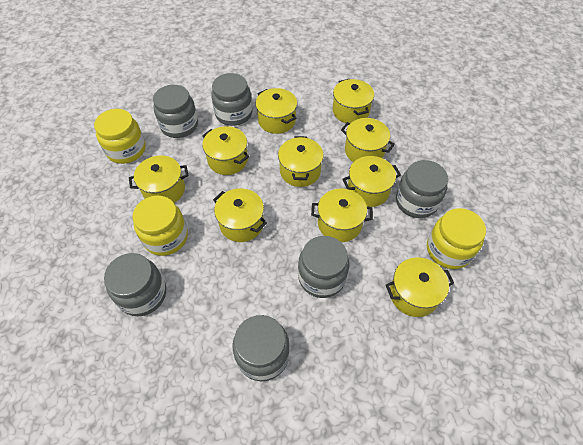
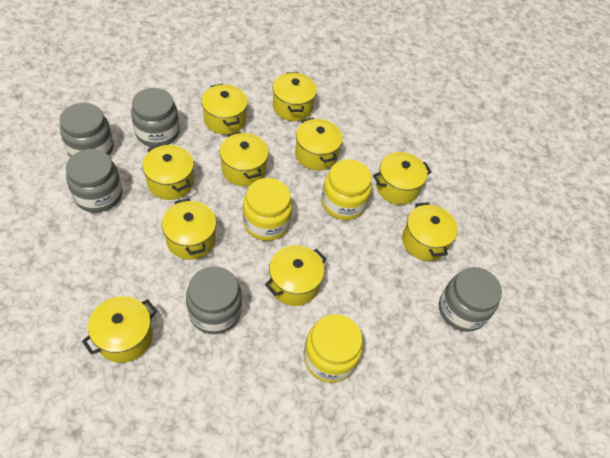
grey jar: 6 -> 5

